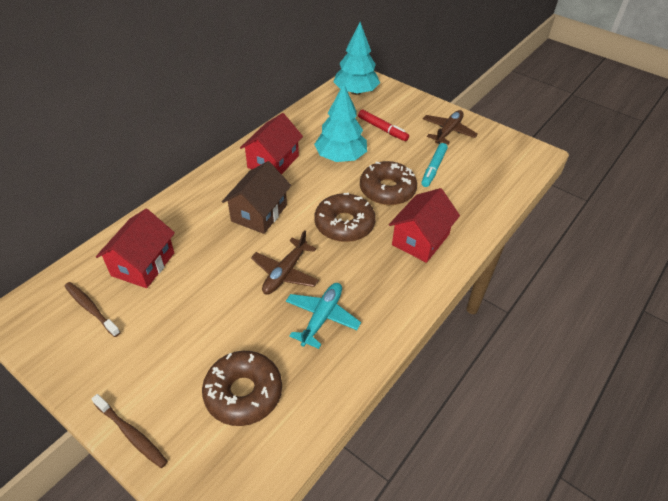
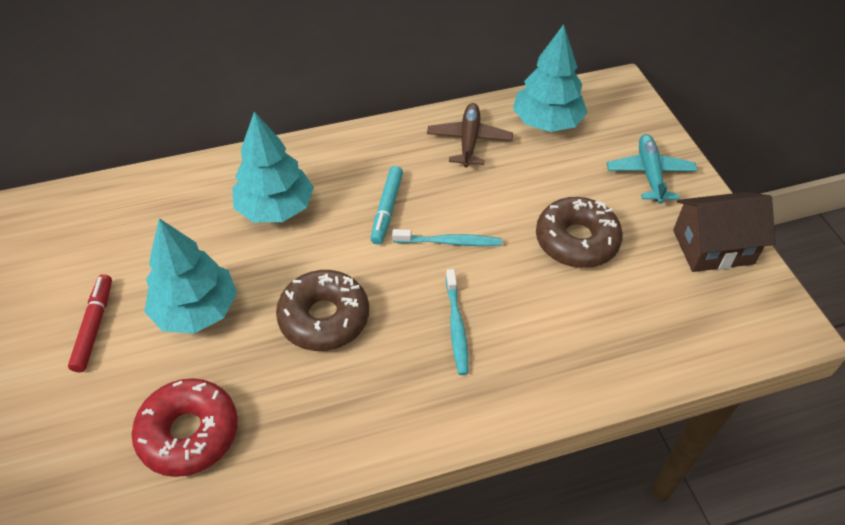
brown donut: 3 -> 2
brown plane: 2 -> 1
brown toothbrush: 2 -> 0
red donut: 0 -> 1
red house: 3 -> 0
turquoise toothbrush: 0 -> 2
turquoise tree: 2 -> 3

